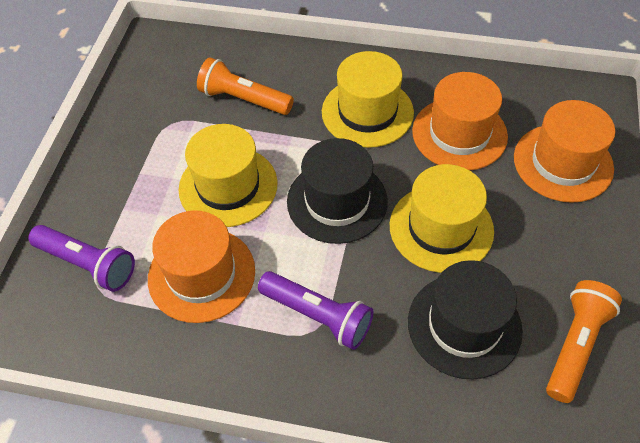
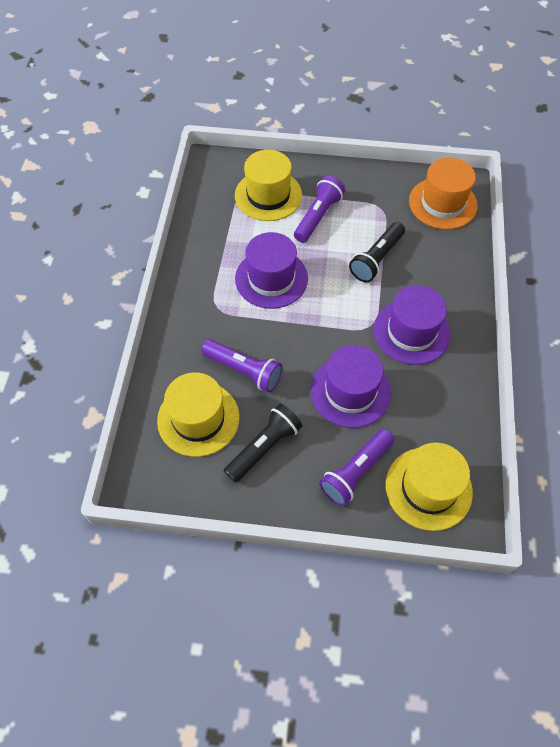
black flashlight: 0 -> 2
black hat: 2 -> 0
orange flashlight: 2 -> 0
orange hat: 3 -> 1
purple flashlight: 2 -> 3
purple hat: 0 -> 3

